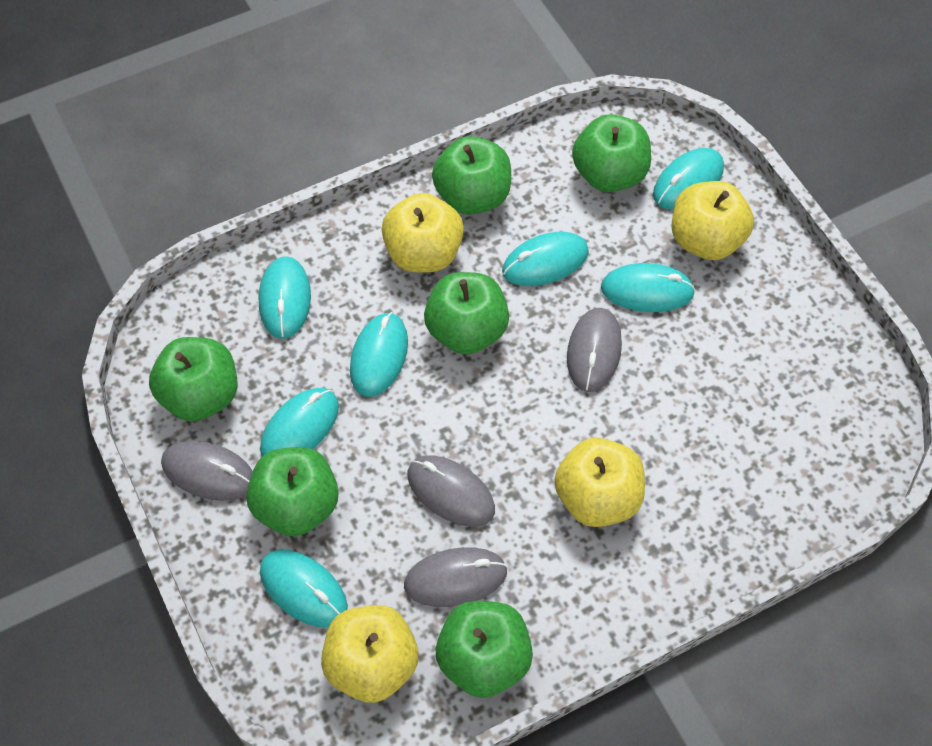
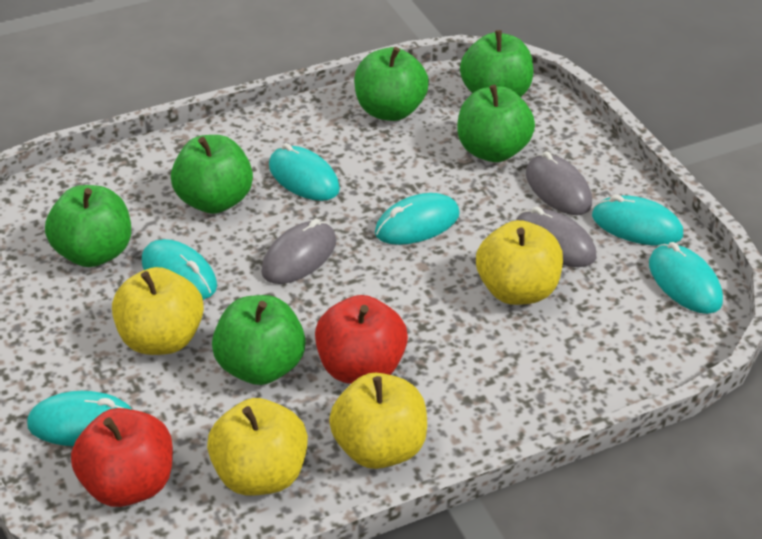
grey mouse: 4 -> 3
red apple: 0 -> 2
turquoise mouse: 7 -> 6

